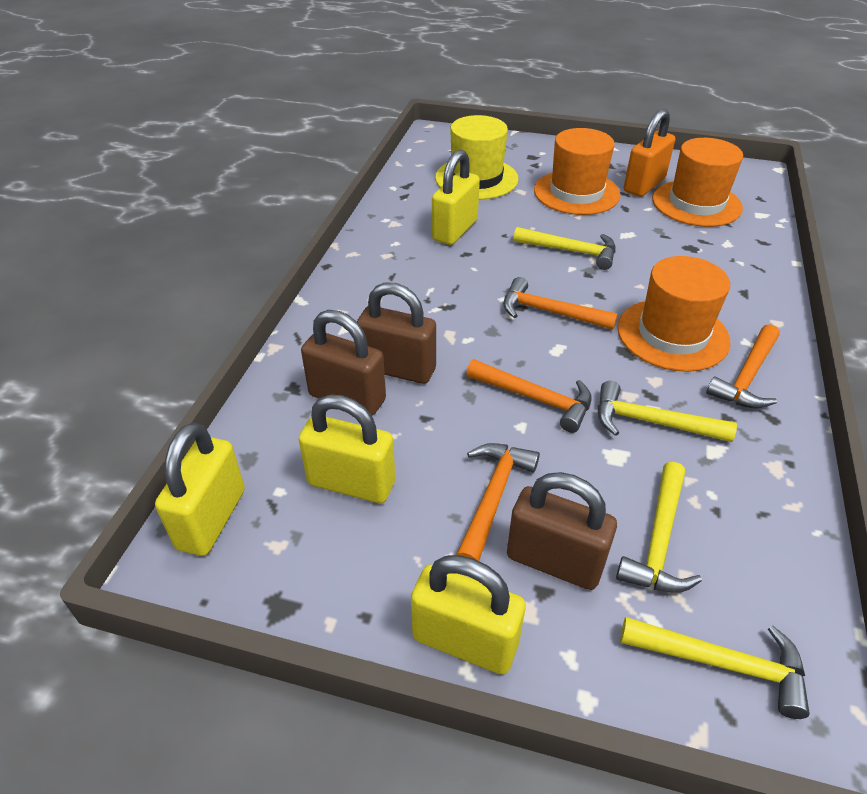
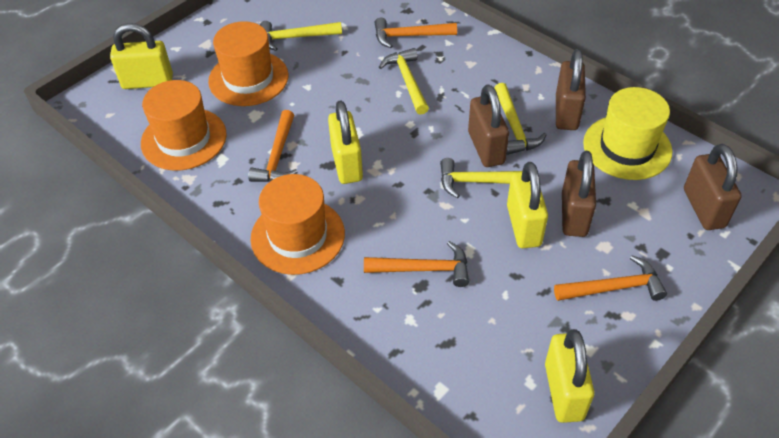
brown padlock: 3 -> 4
orange padlock: 1 -> 0

